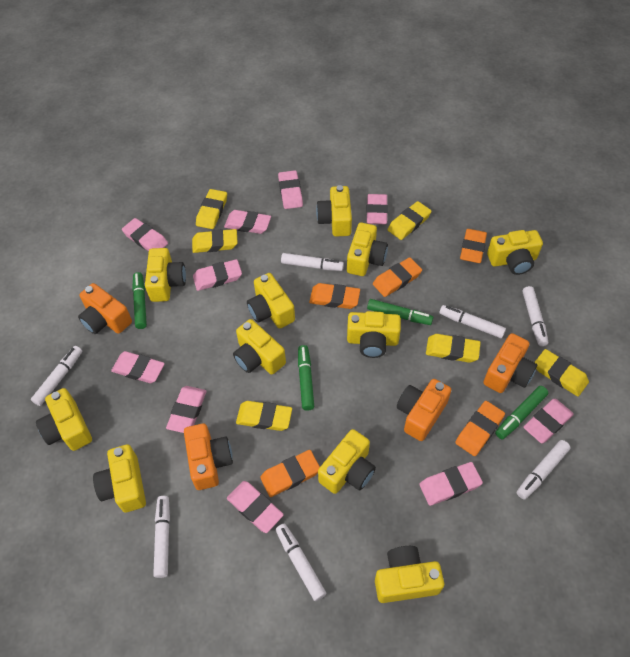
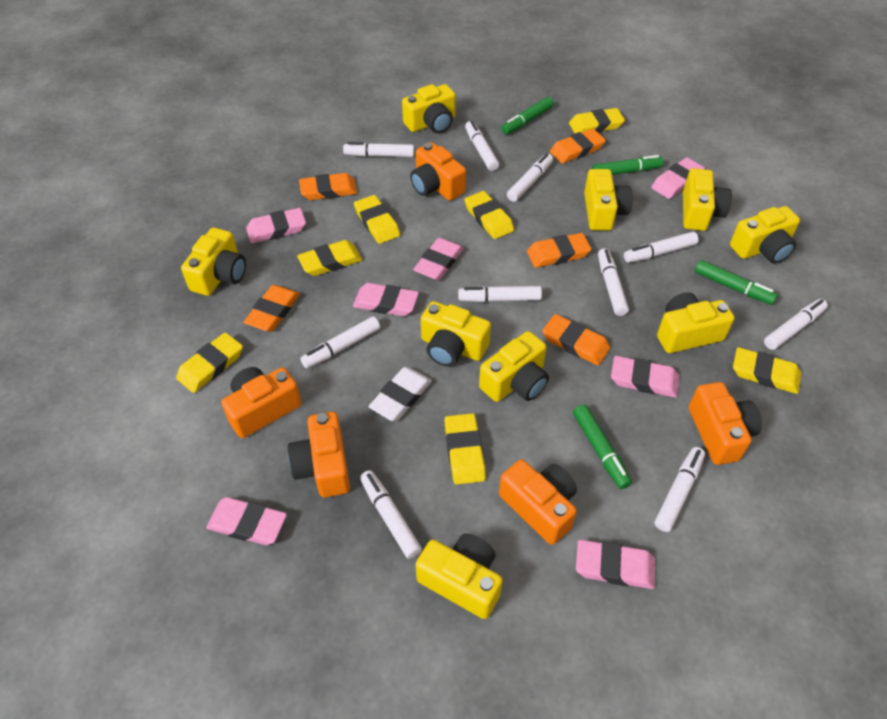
orange camera: 4 -> 5
pink eraser: 10 -> 7
white eraser: 0 -> 1
white marker: 7 -> 10
yellow camera: 11 -> 9
yellow eraser: 6 -> 7

